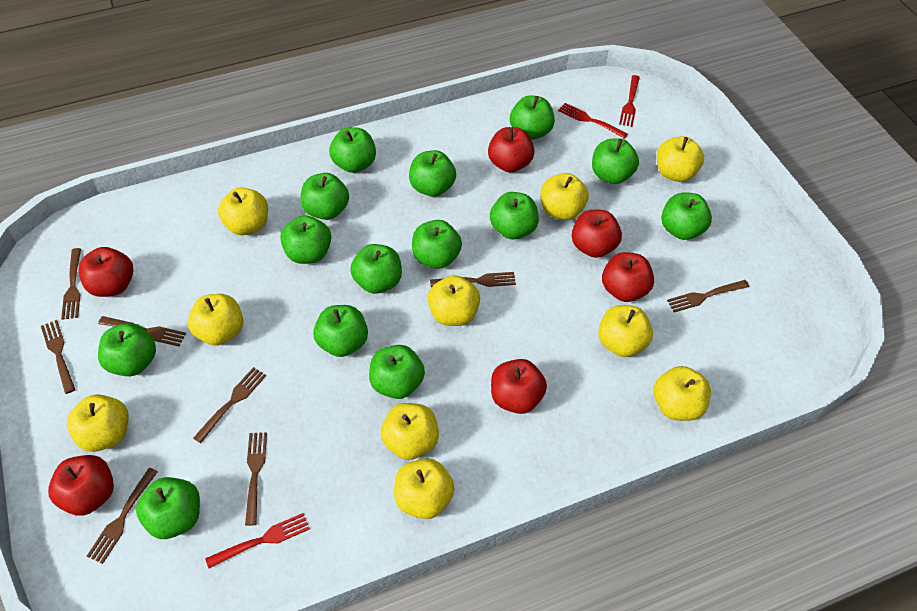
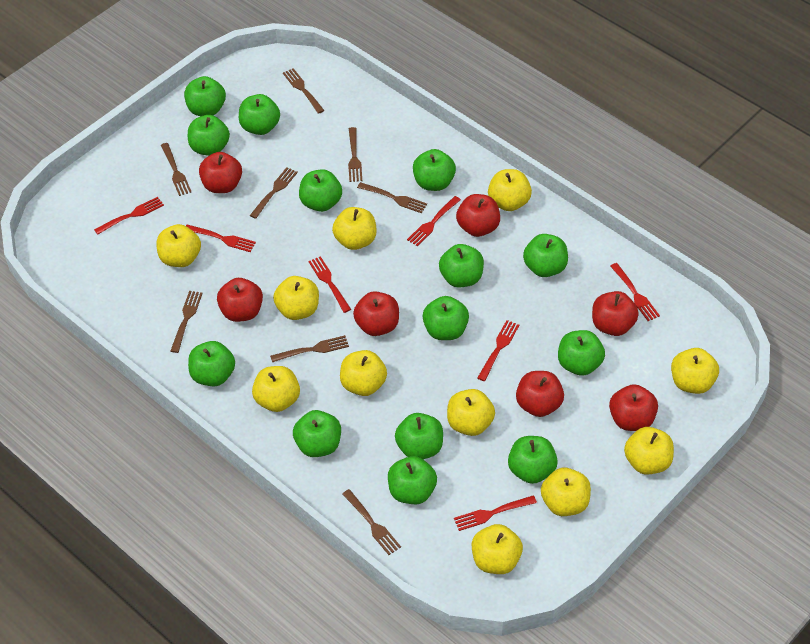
red apple: 6 -> 7
red fork: 3 -> 7
yellow apple: 10 -> 11

